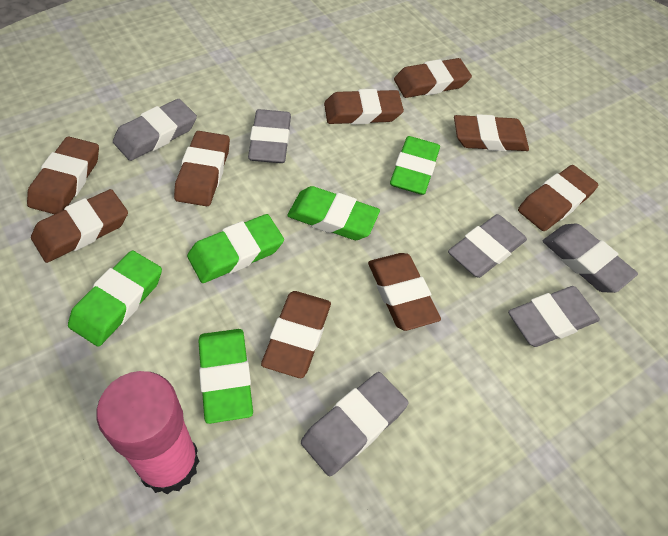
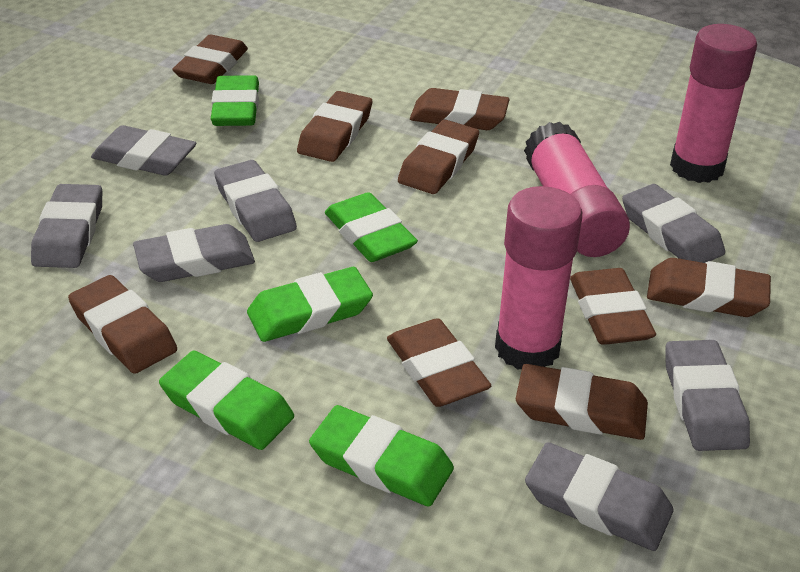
grey eraser: 6 -> 7
pink glue stick: 1 -> 3

